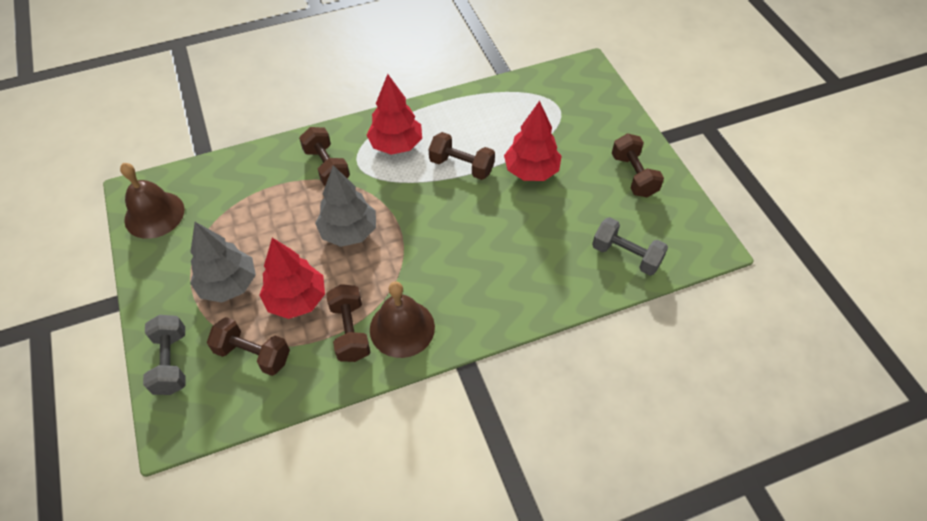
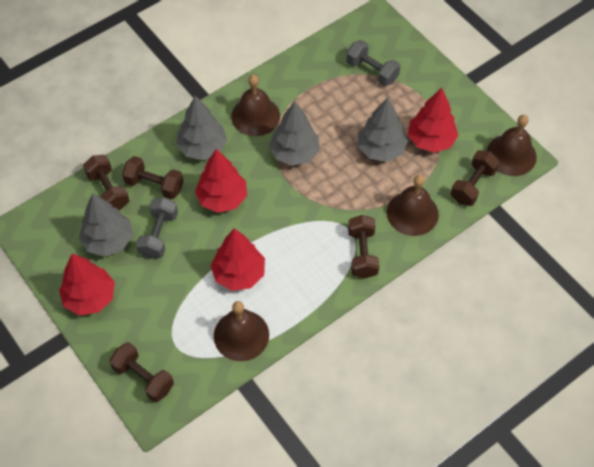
brown bell: 2 -> 4
grey tree: 2 -> 4
red tree: 3 -> 4

